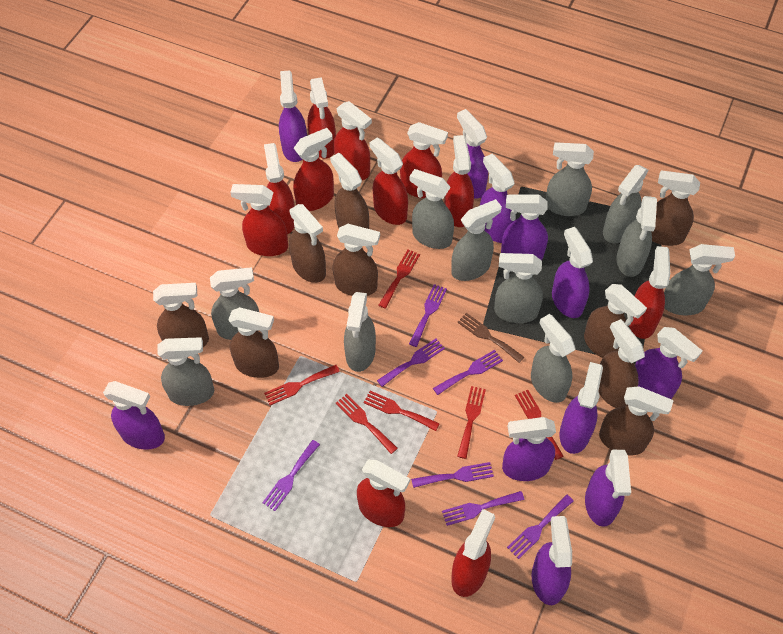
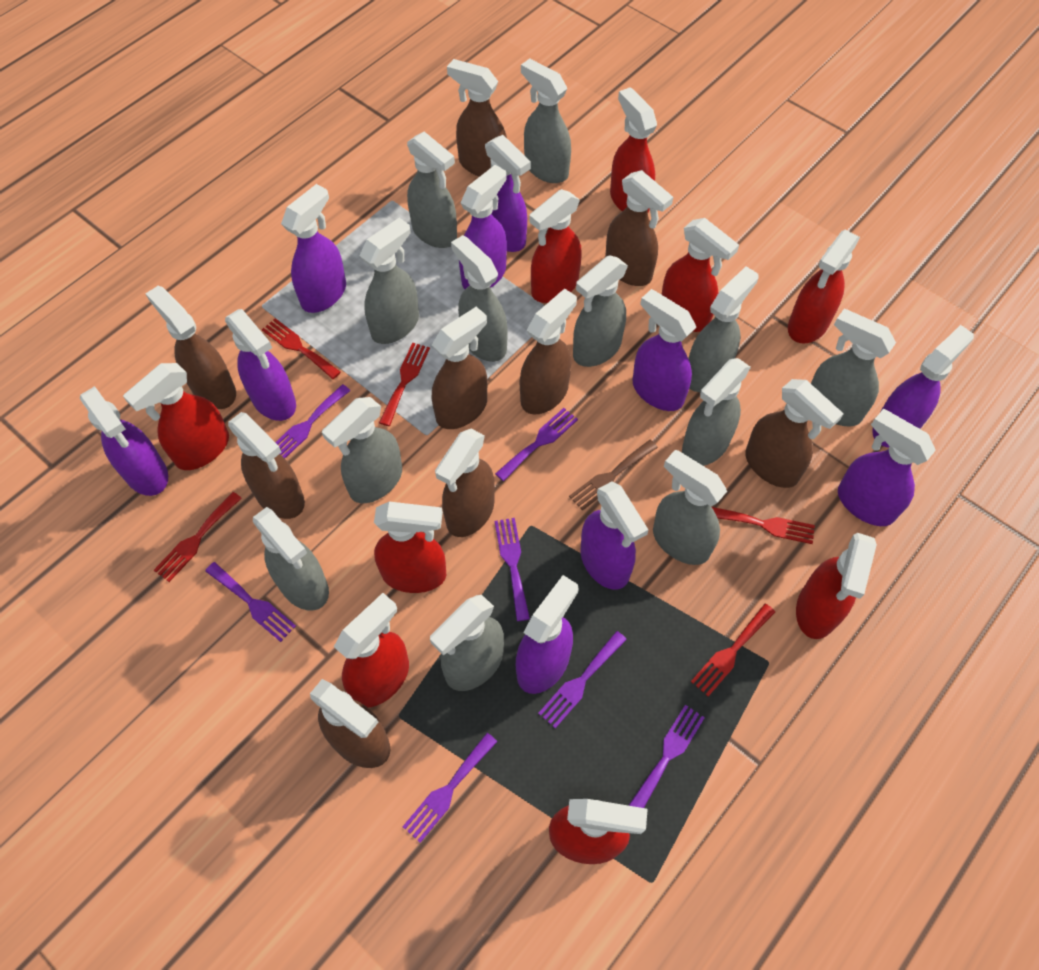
grey spray bottle: 11 -> 12
purple spray bottle: 11 -> 10
red fork: 6 -> 5
red spray bottle: 11 -> 9

